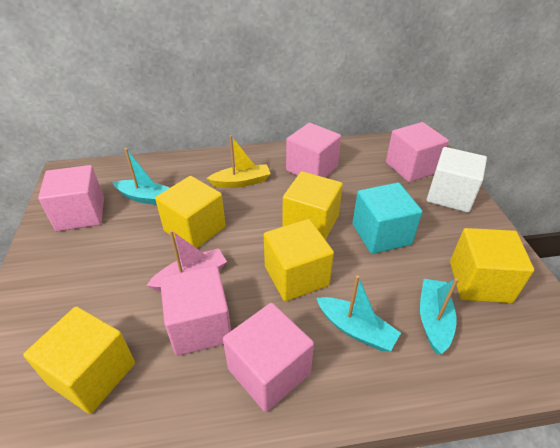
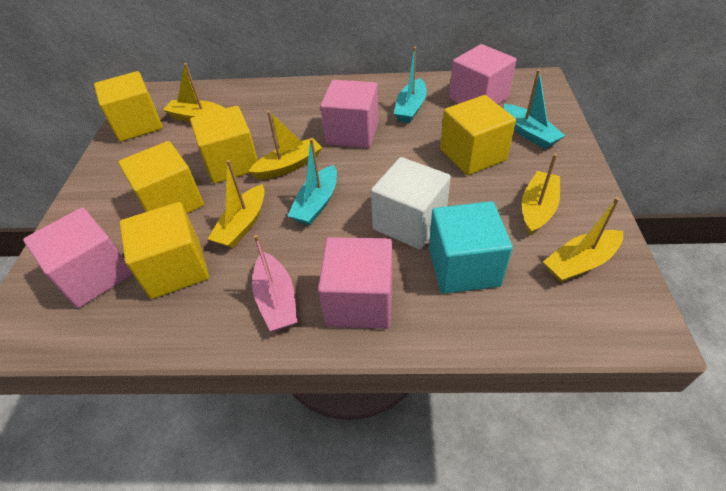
pink cube: 5 -> 4
yellow boat: 1 -> 5

